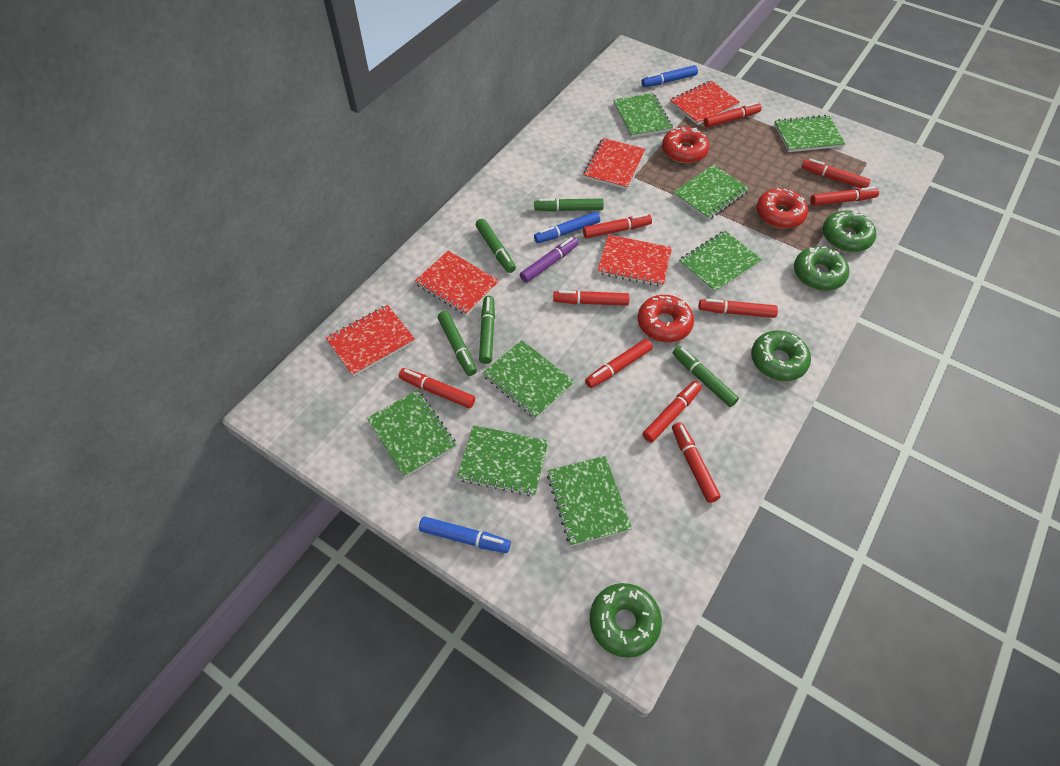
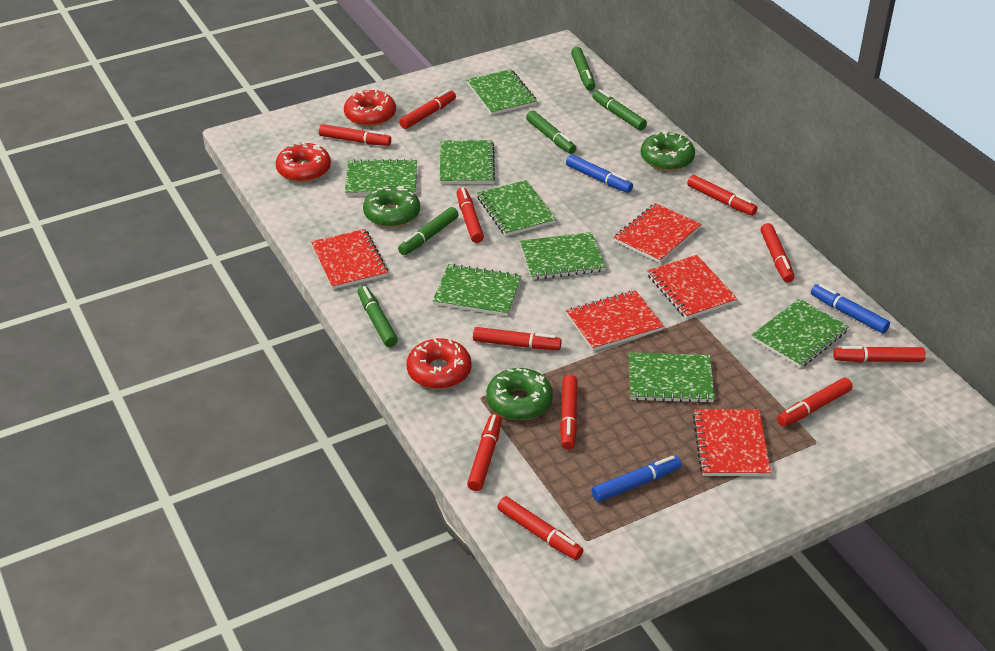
green donut: 4 -> 3
purple marker: 1 -> 0
red marker: 10 -> 11

